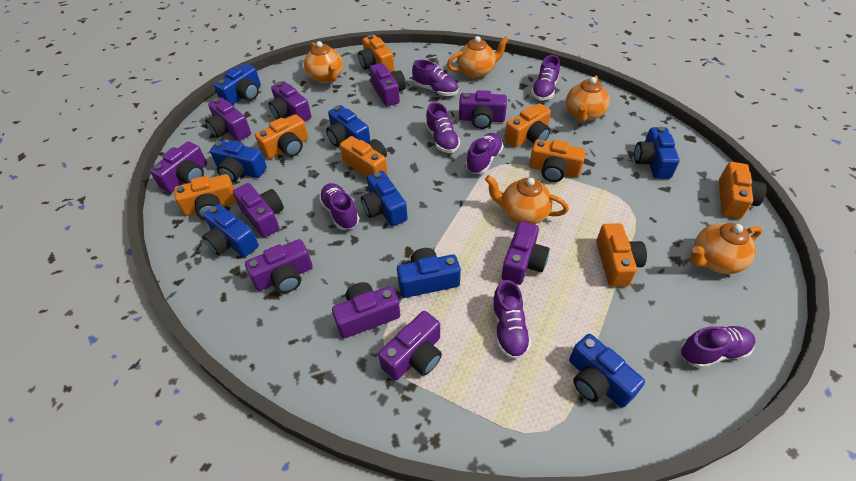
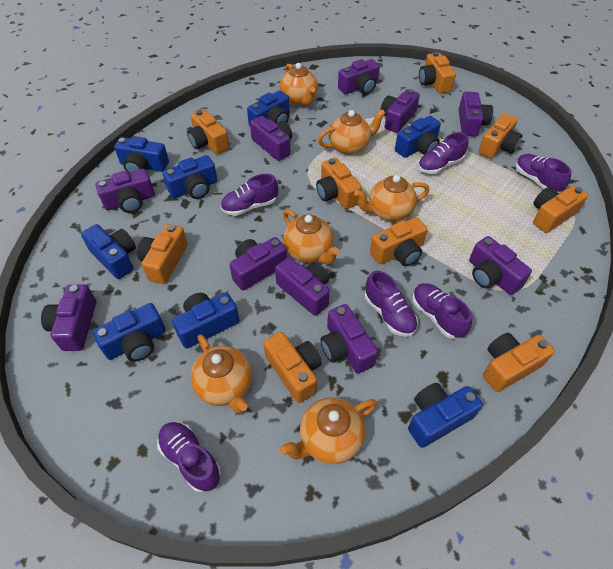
orange camera: 8 -> 9
orange teapot: 5 -> 6
purple shoe: 7 -> 6

